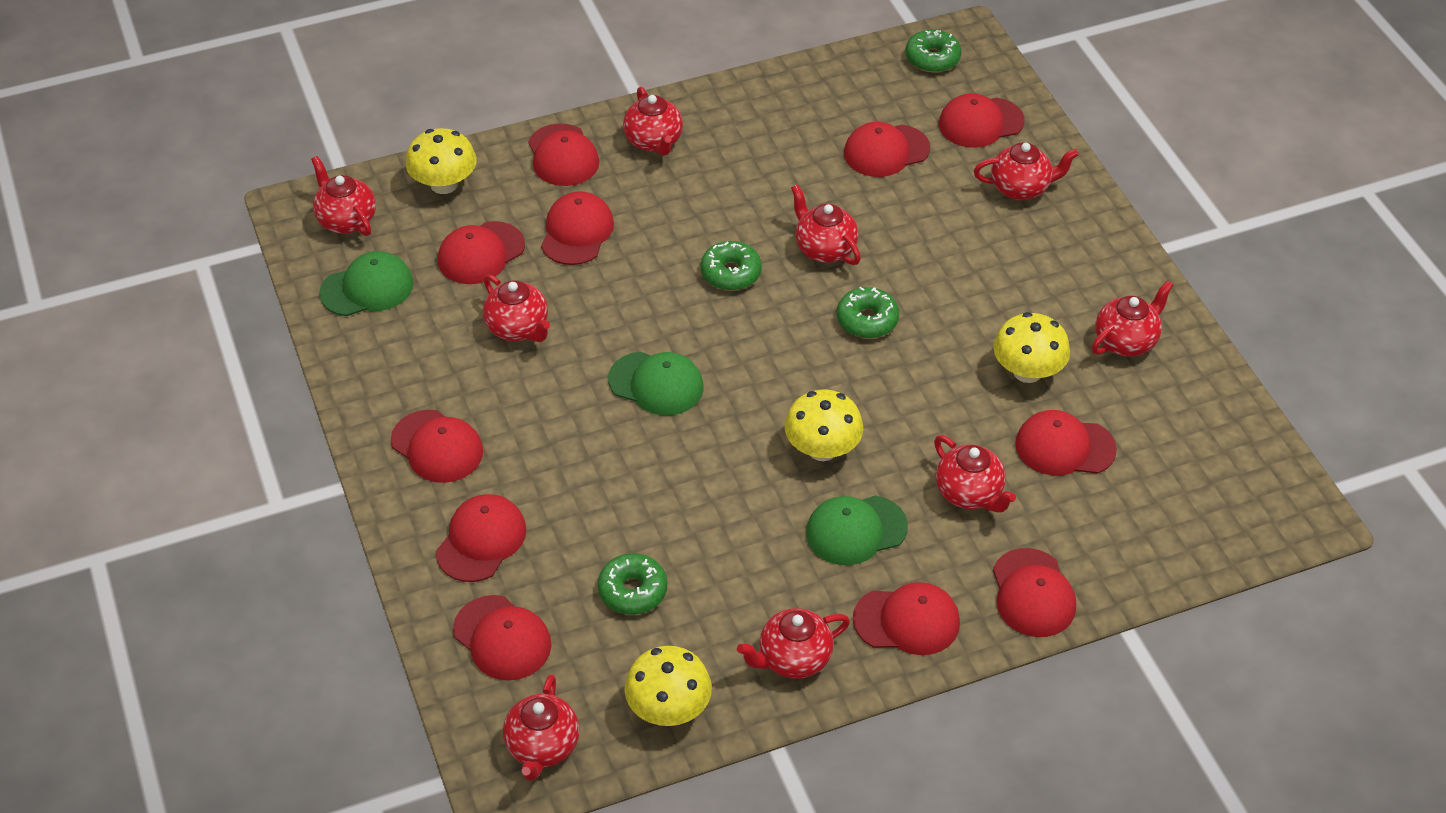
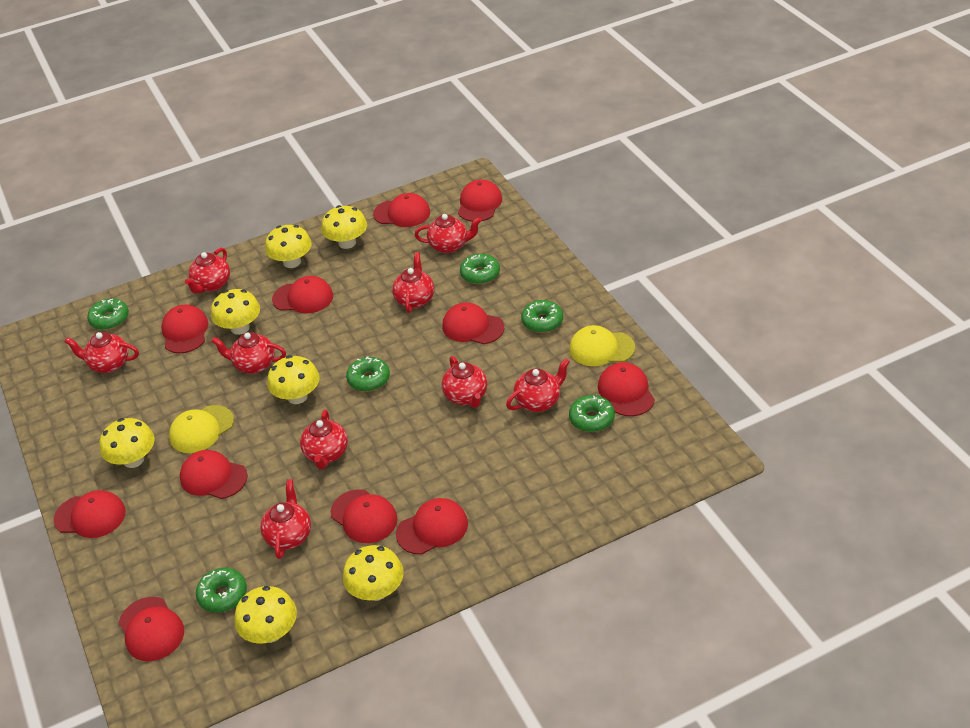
green cap: 3 -> 0
green donut: 4 -> 6
yellow cap: 0 -> 2
yellow mushroom: 4 -> 7

